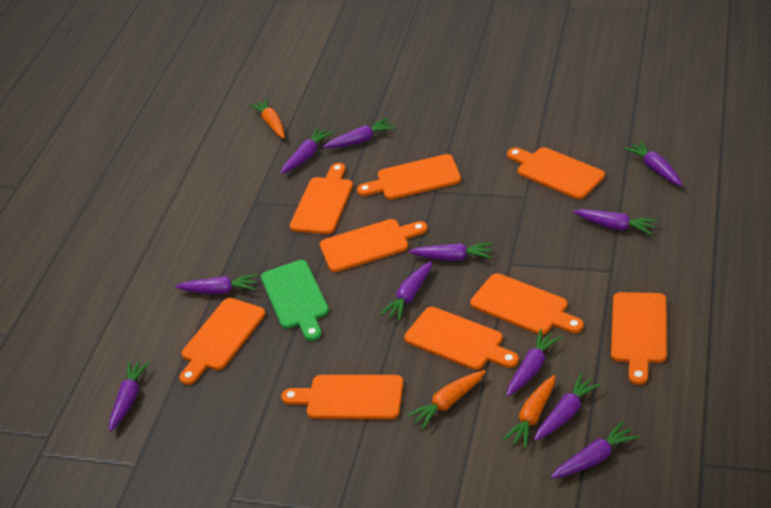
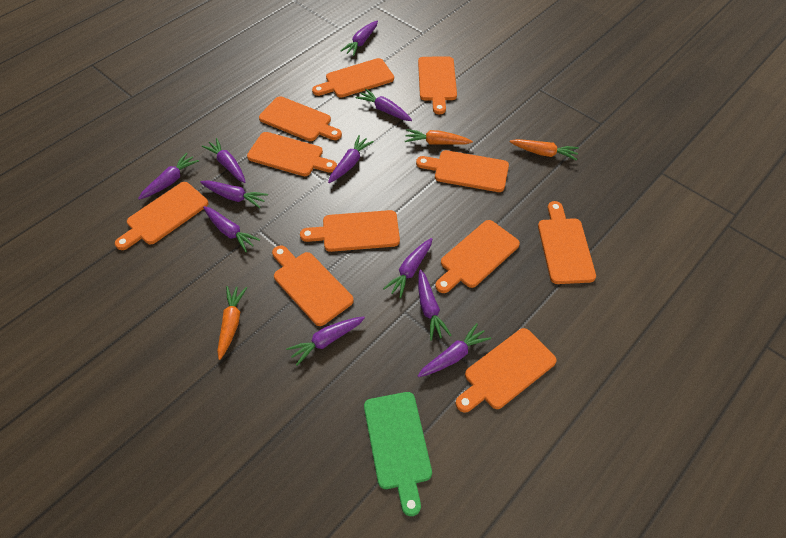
orange cutting board: 9 -> 11

